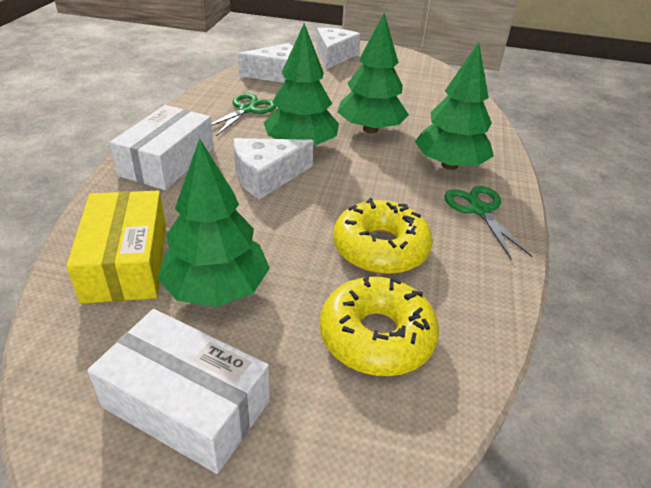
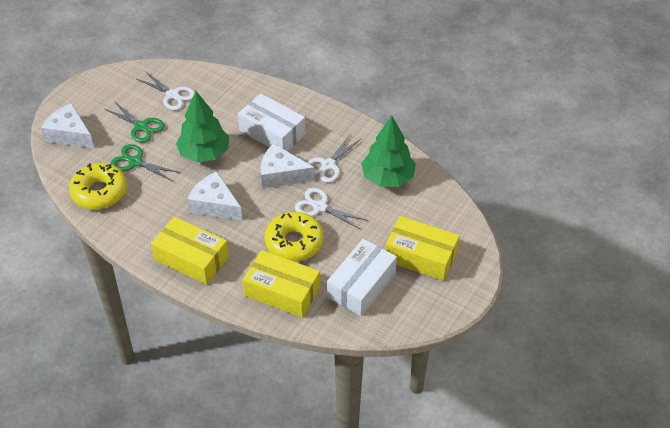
green tree: 4 -> 2
white scissors: 0 -> 3
yellow box: 1 -> 3

